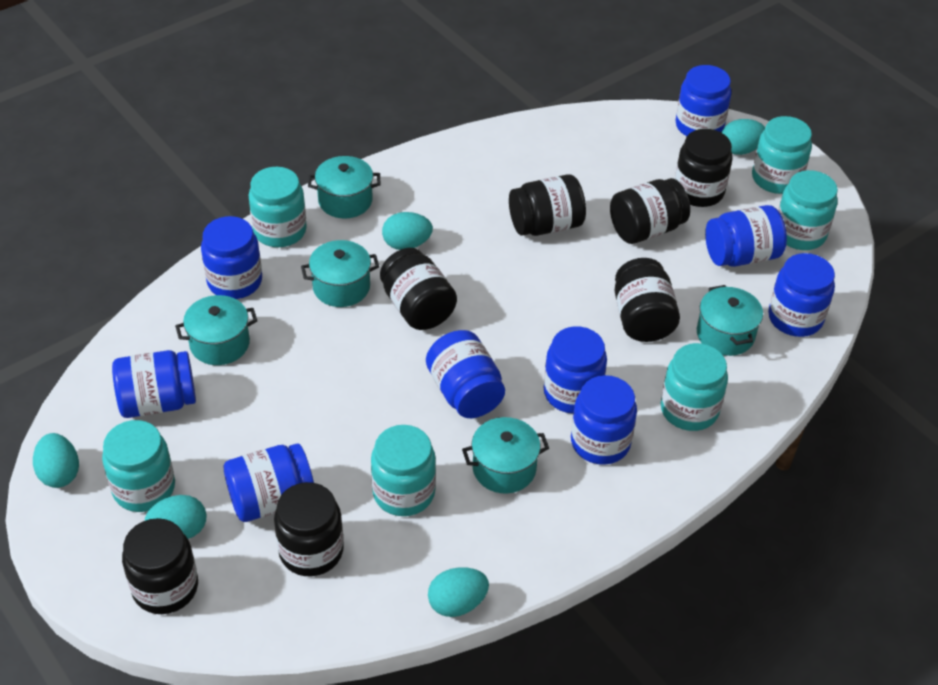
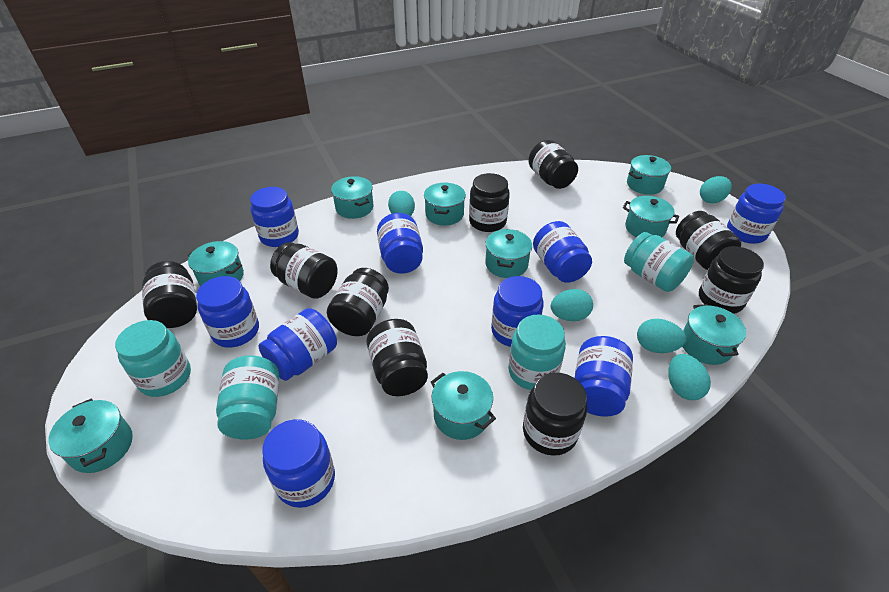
black jar: 7 -> 9
turquoise jar: 6 -> 4
turquoise pot: 5 -> 9

